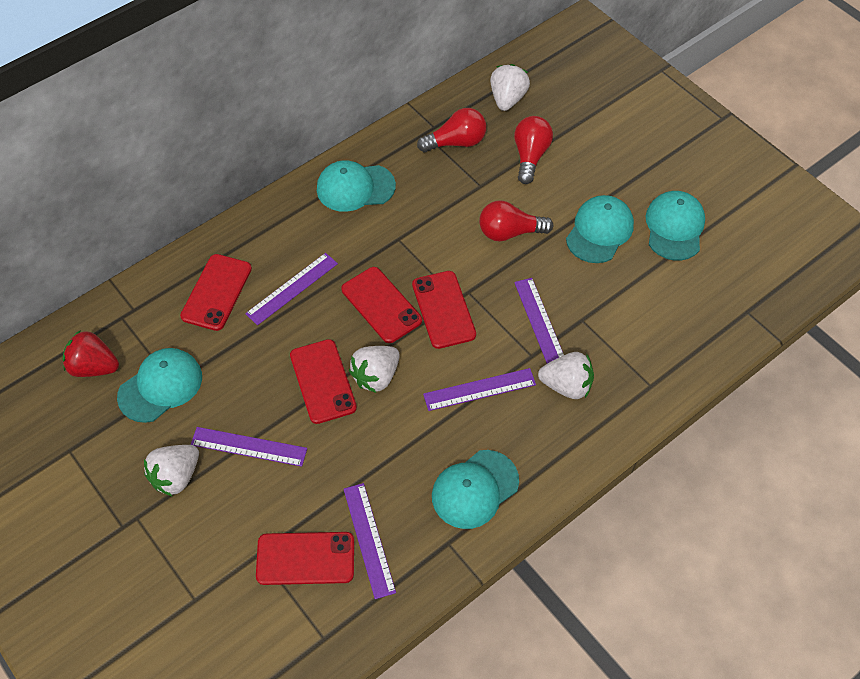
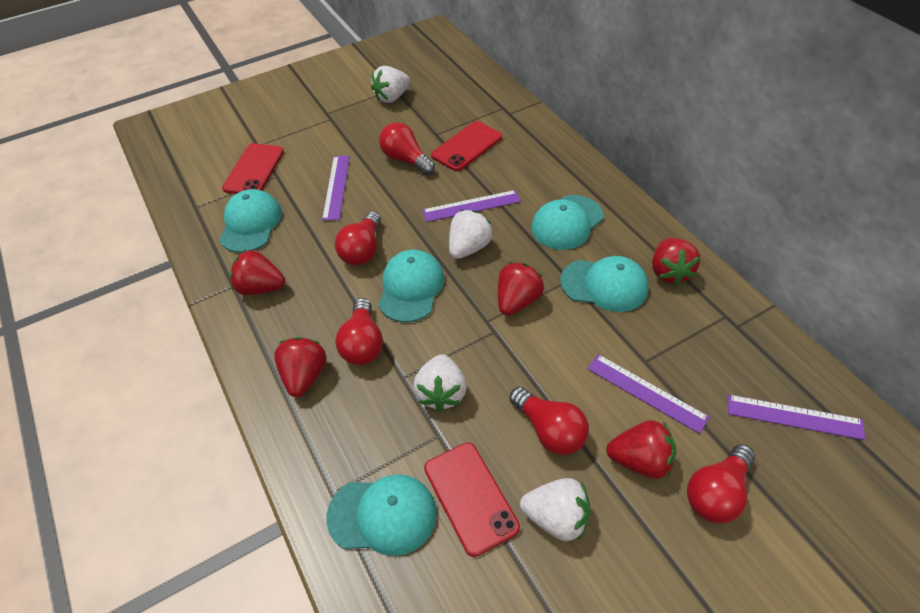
purple ruler: 5 -> 4
red light bulb: 3 -> 5
red phone: 5 -> 3
red strawberry: 1 -> 5

